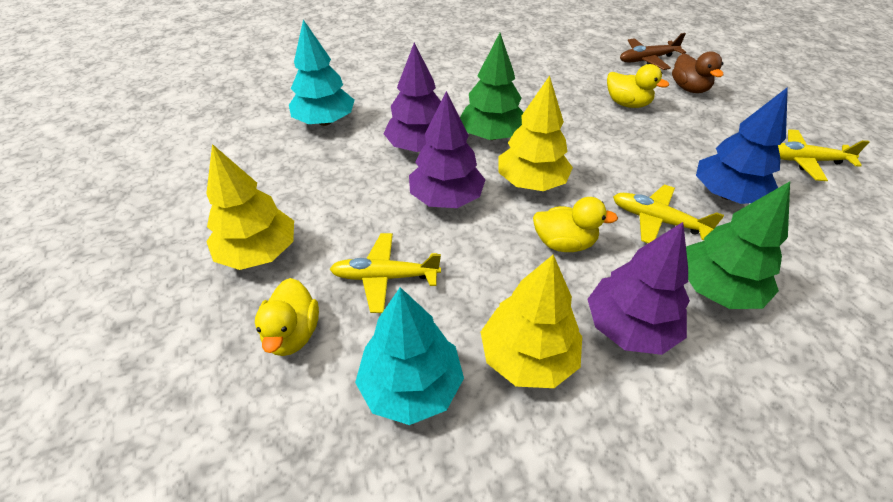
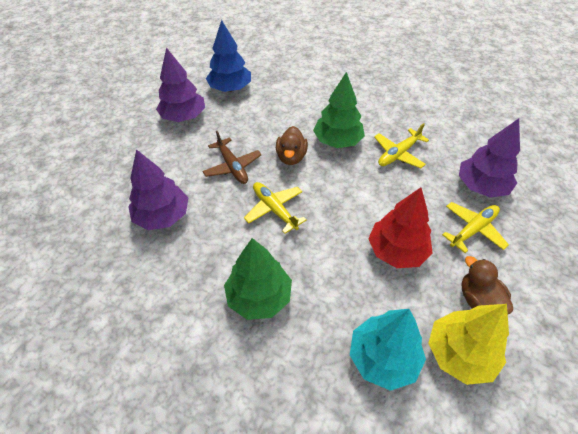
brown duck: 1 -> 2
red tree: 0 -> 1
turquoise tree: 2 -> 1
yellow duck: 3 -> 0
yellow tree: 3 -> 1

